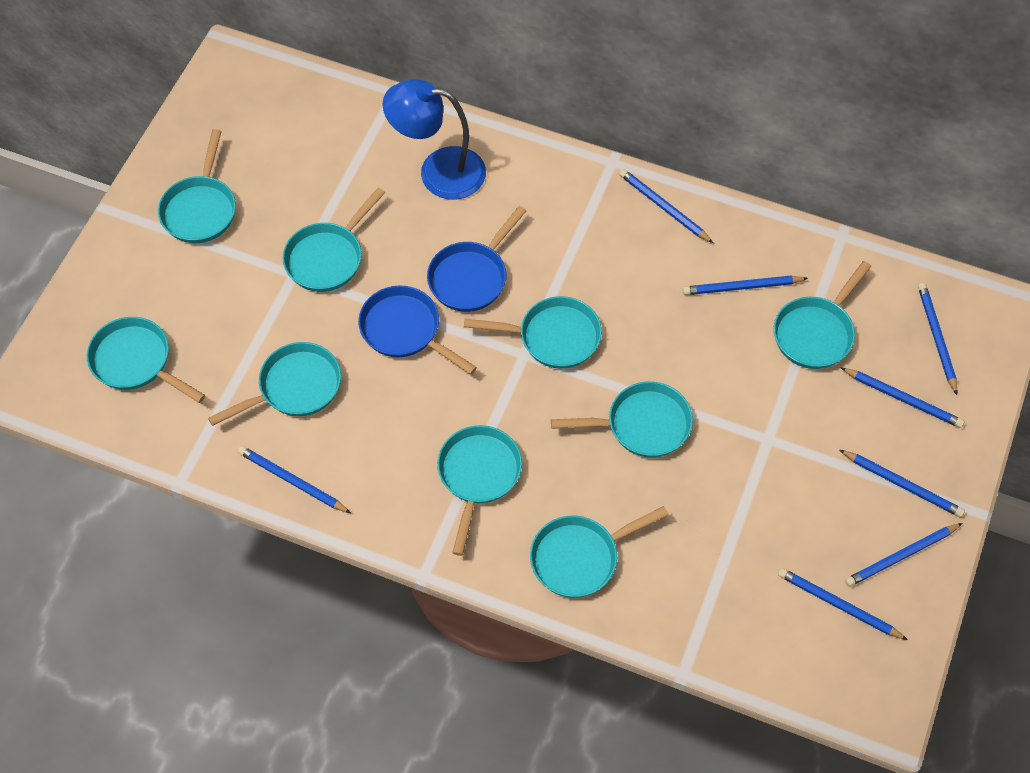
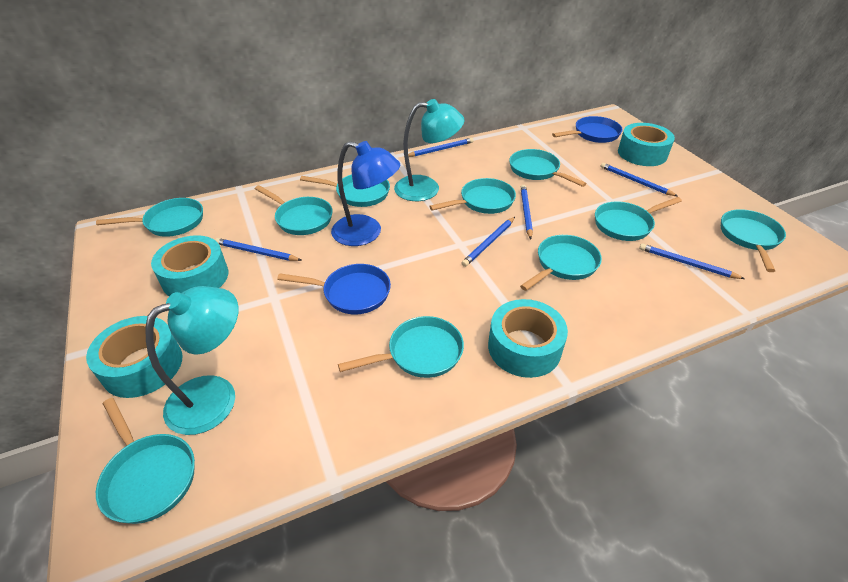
blue pencil: 8 -> 6
turquoise lamp: 0 -> 2
turquoise pan: 9 -> 10
turquoise tape: 0 -> 4

